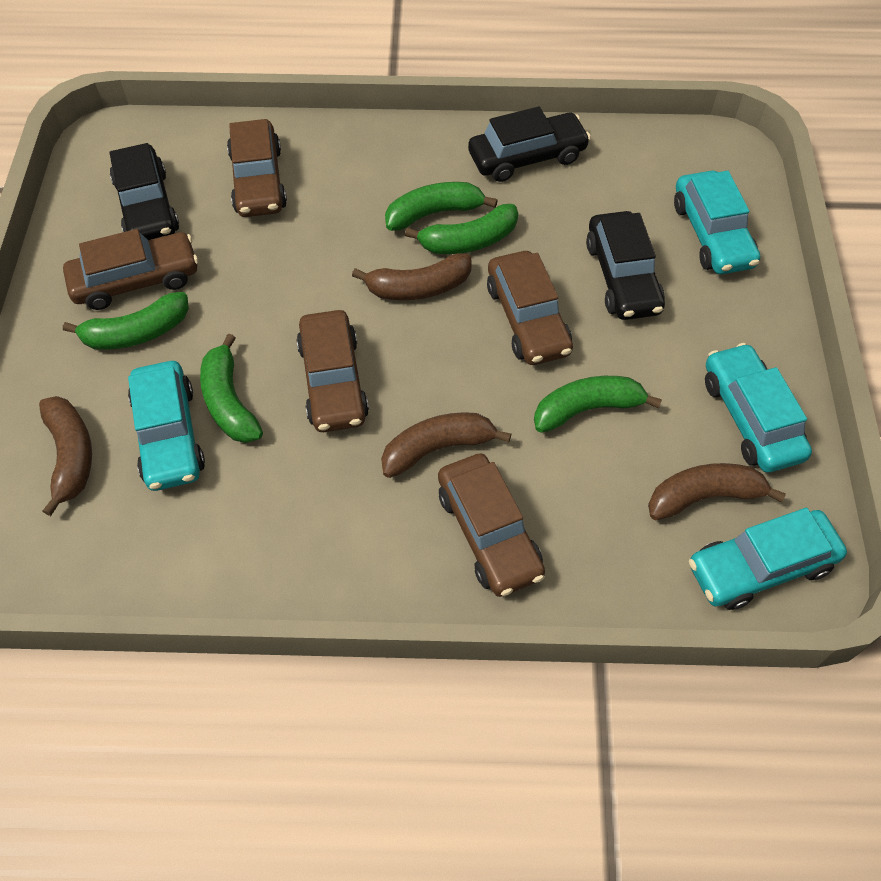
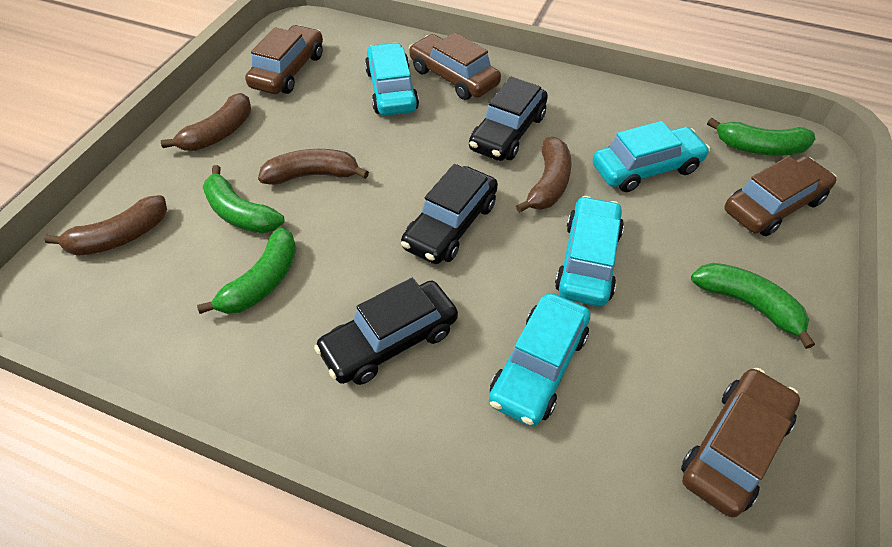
brown car: 5 -> 4
green banana: 5 -> 4

